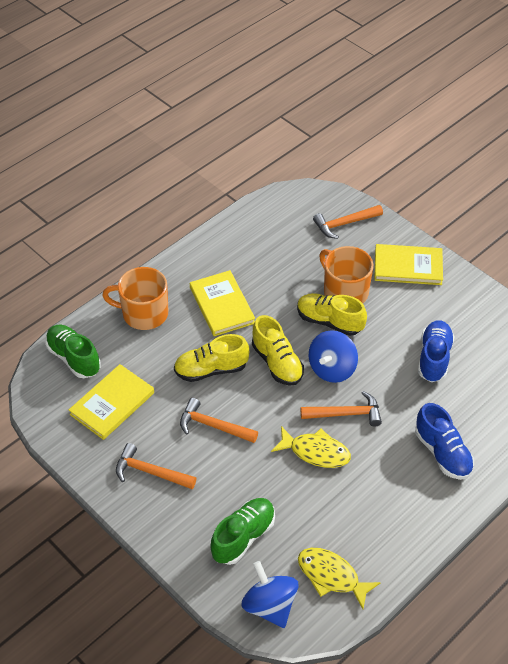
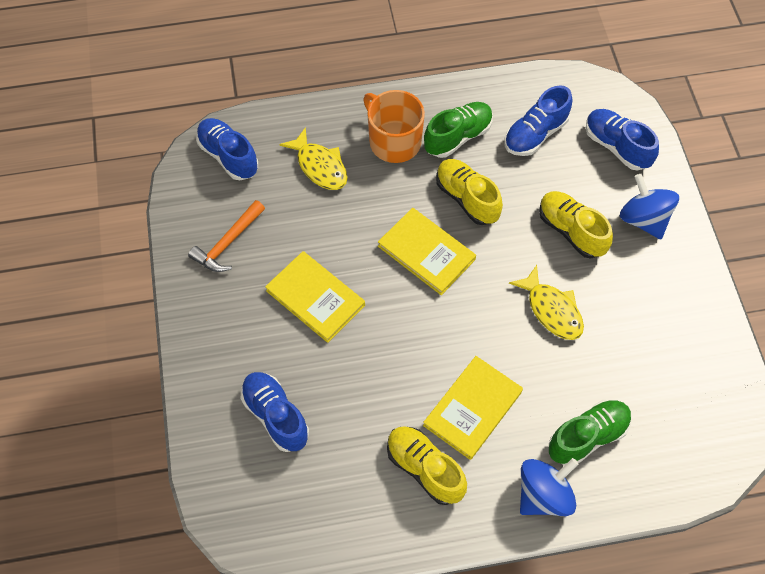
blue shoe: 2 -> 4
orange hammer: 4 -> 1
orange mug: 2 -> 1

